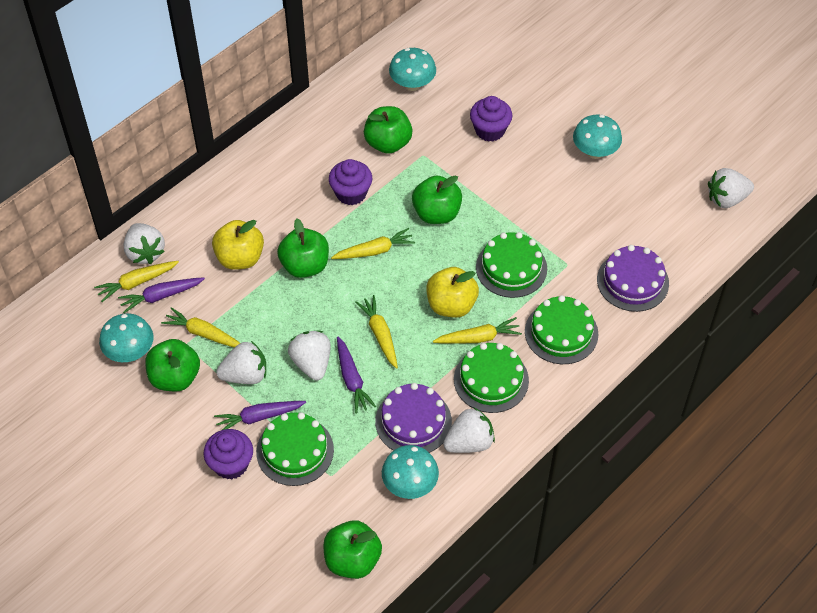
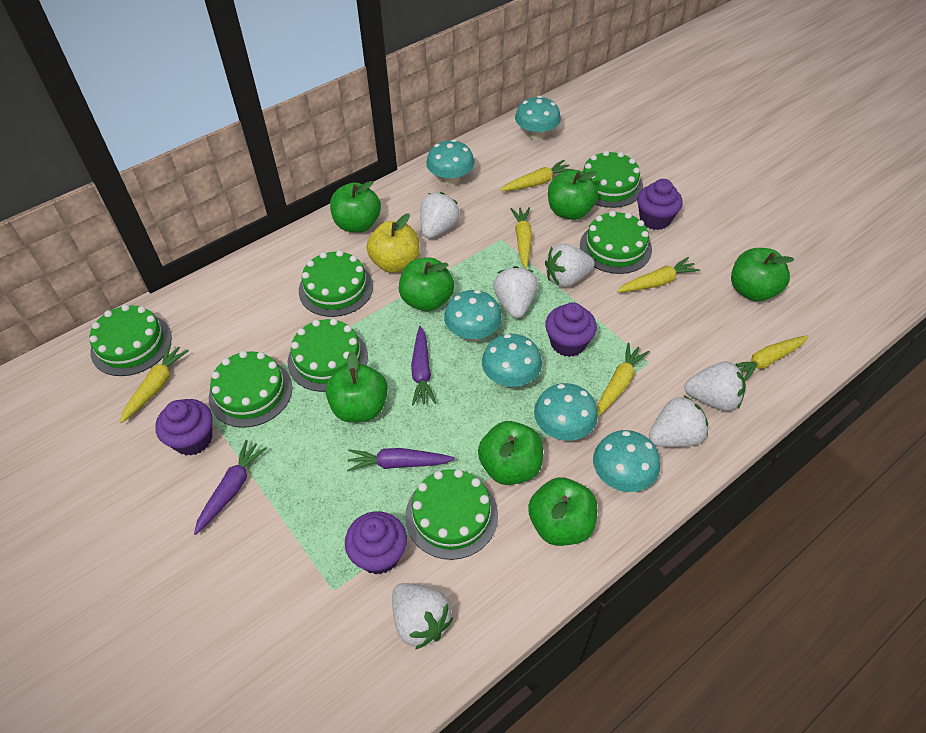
green apple: 5 -> 7
green cake: 4 -> 7
purple cake: 2 -> 0
purple cupcake: 3 -> 4
turquoise mushroom: 4 -> 6
white strawberry: 5 -> 6
yellow apple: 2 -> 1
yellow carrot: 5 -> 6

